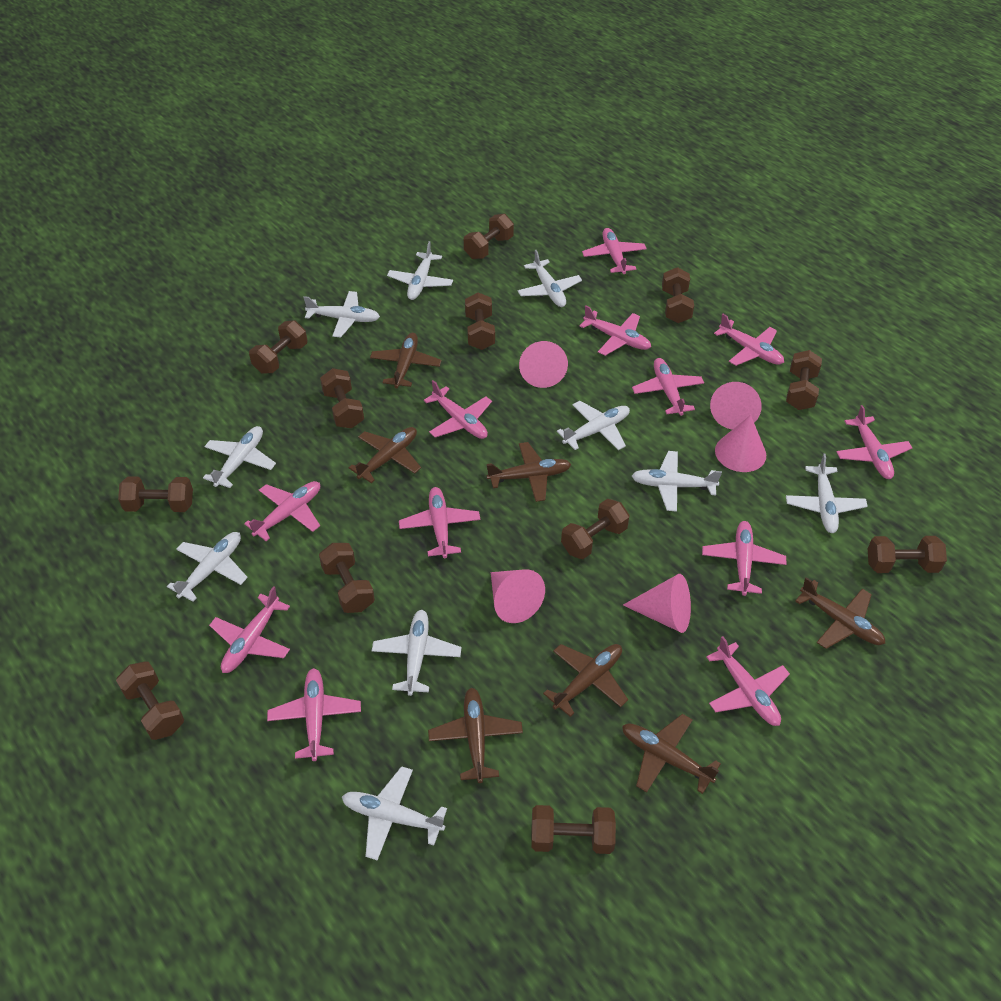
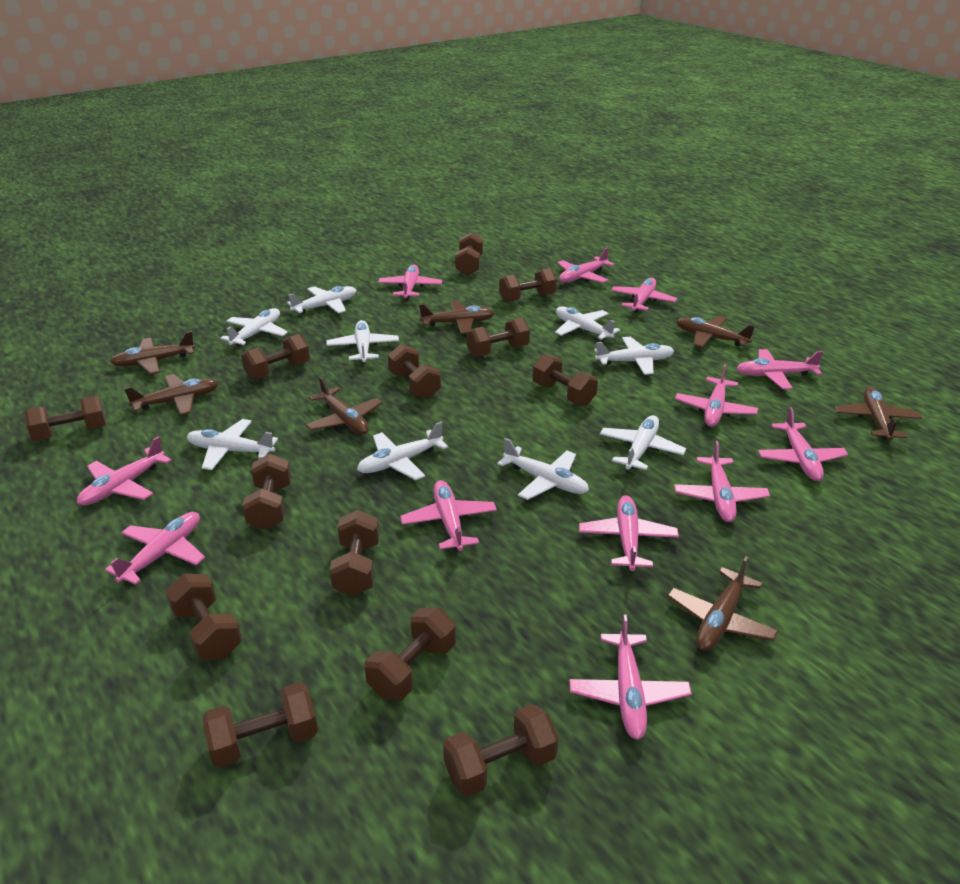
brown dumbbell: 12 -> 13
pink cone: 5 -> 0
white plane: 10 -> 9

